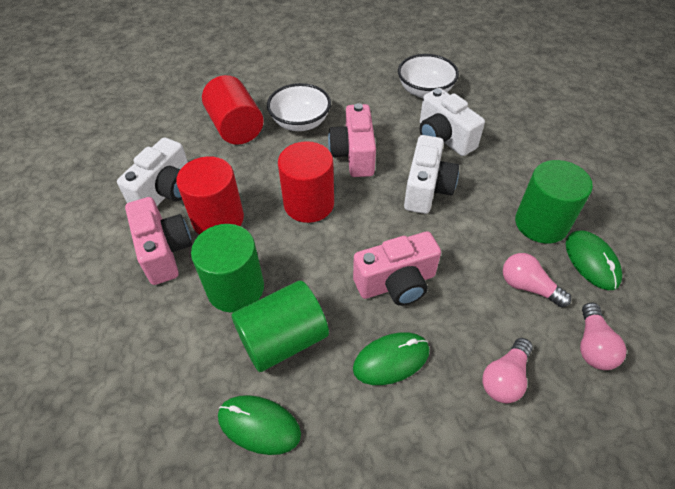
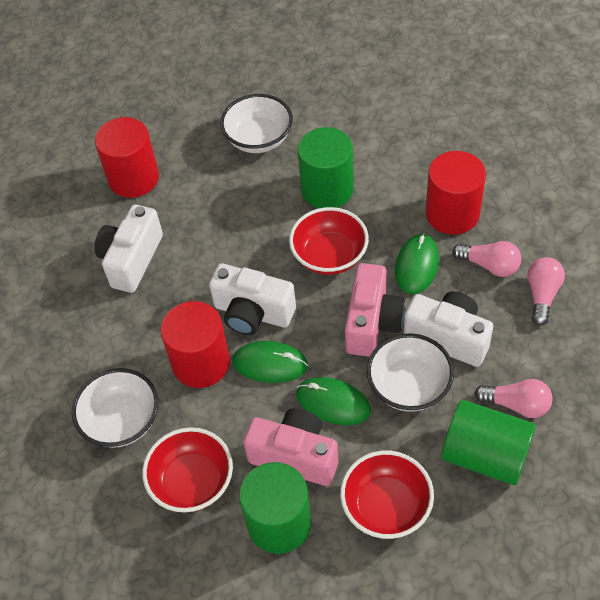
pink camera: 3 -> 2
red bowl: 0 -> 3
white bowl: 2 -> 3

